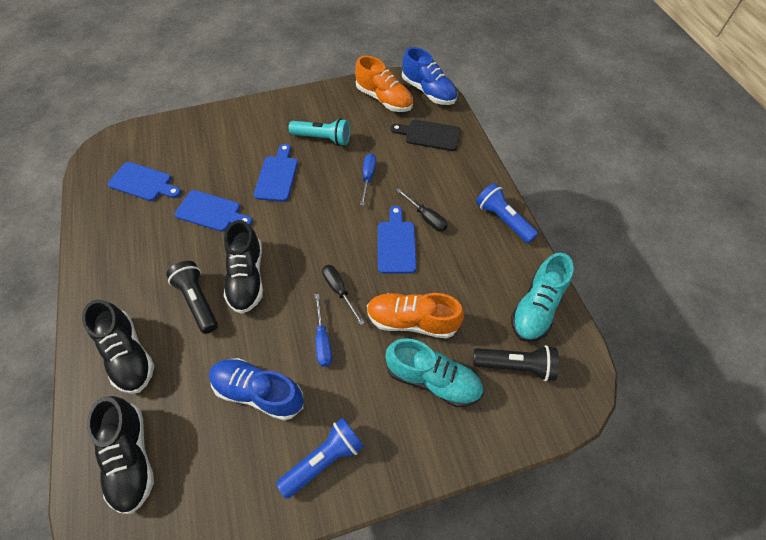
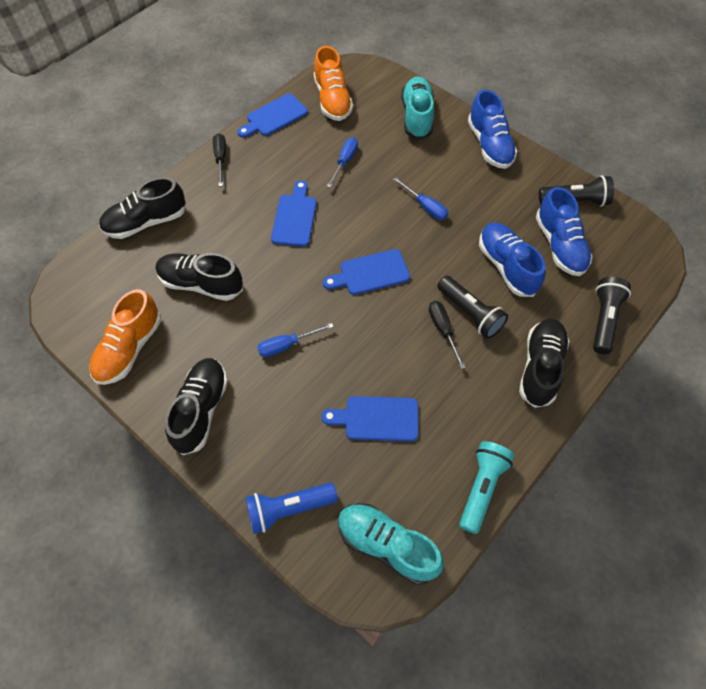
black cutting board: 1 -> 0
black flashlight: 2 -> 3
black shoe: 3 -> 4
blue flashlight: 2 -> 1
blue screwdriver: 2 -> 3
blue shoe: 2 -> 3

